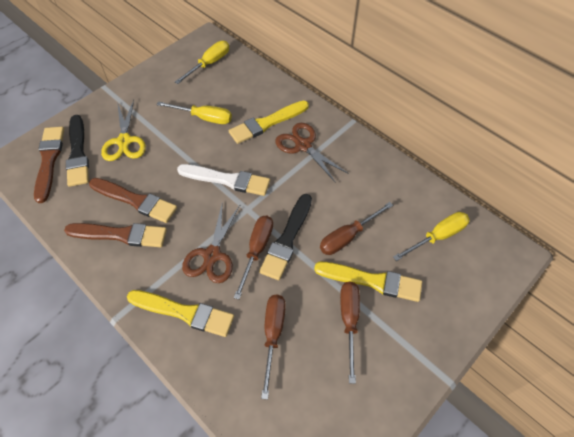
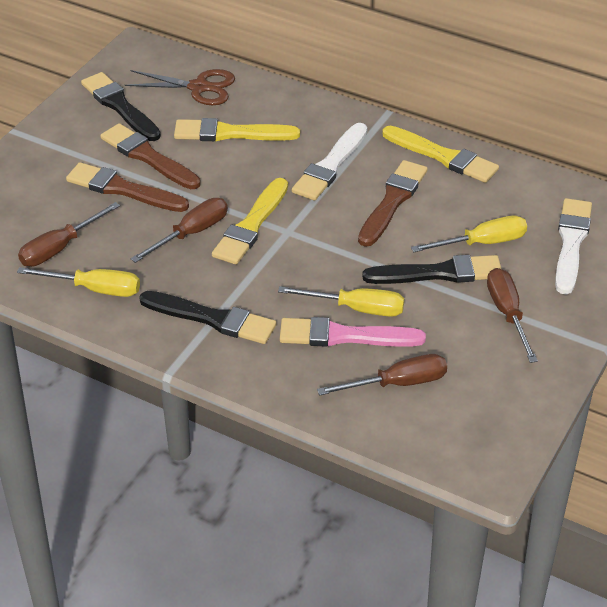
black brush: 2 -> 3
brown scissors: 2 -> 1
pink brush: 0 -> 1
white brush: 1 -> 2
yellow scissors: 1 -> 0

